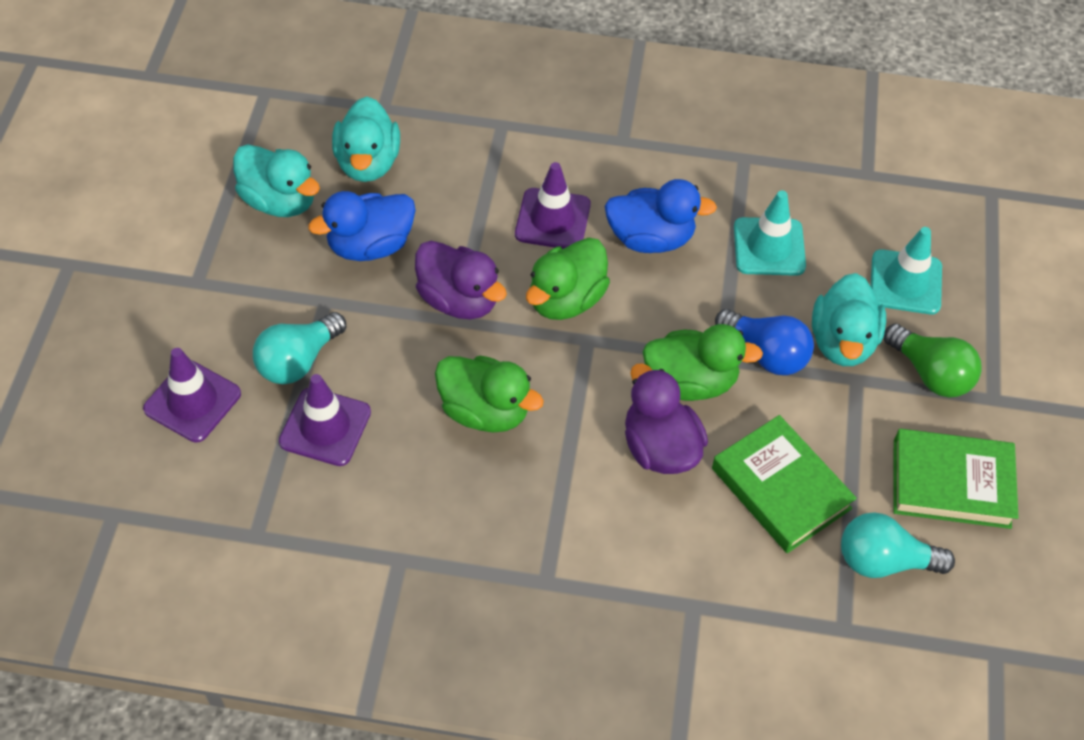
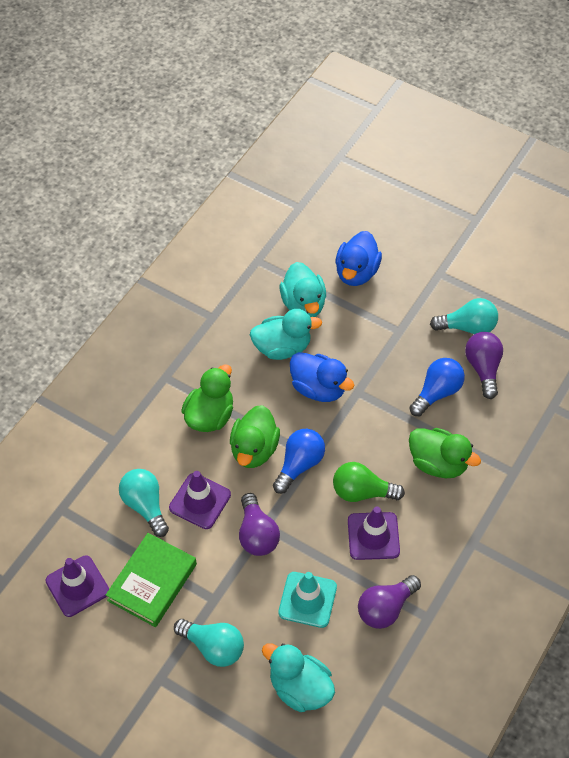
blue light bulb: 1 -> 2
green book: 2 -> 1
purple duck: 2 -> 0
purple light bulb: 0 -> 3
turquoise light bulb: 2 -> 3
turquoise traffic cone: 2 -> 1

